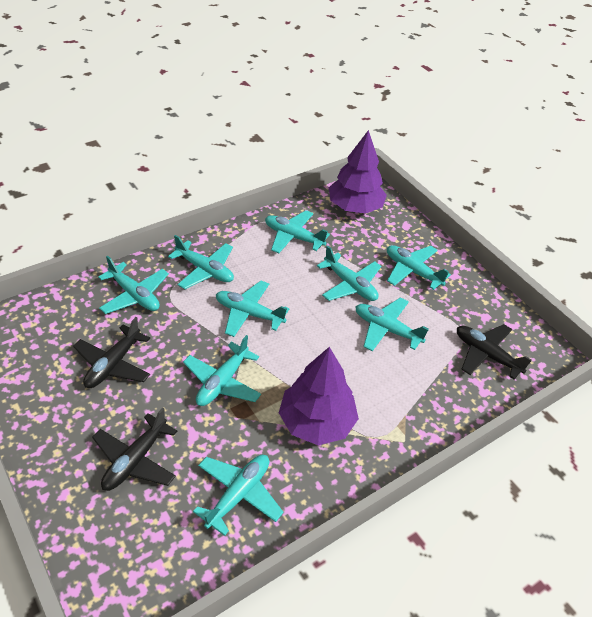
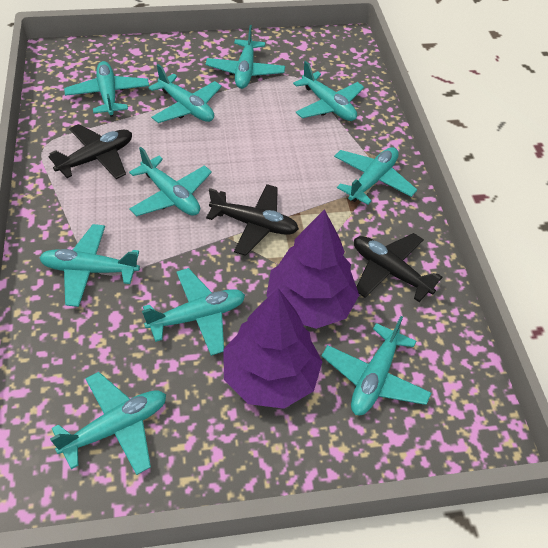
turquoise plane: 9 -> 10

